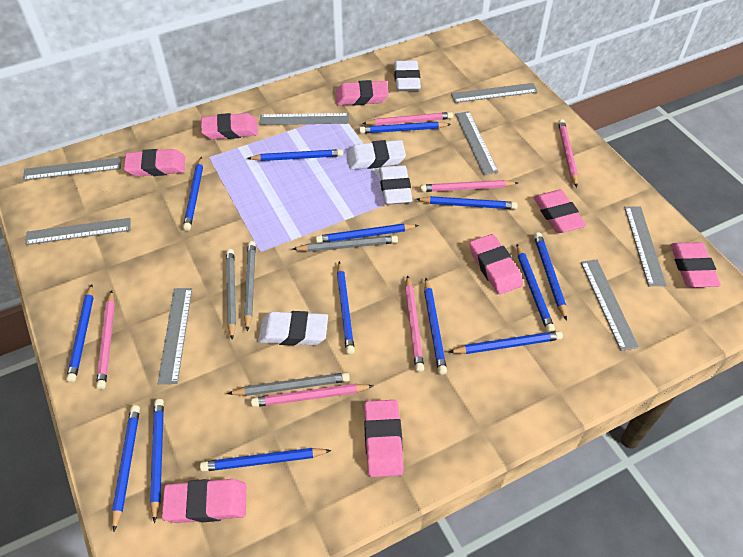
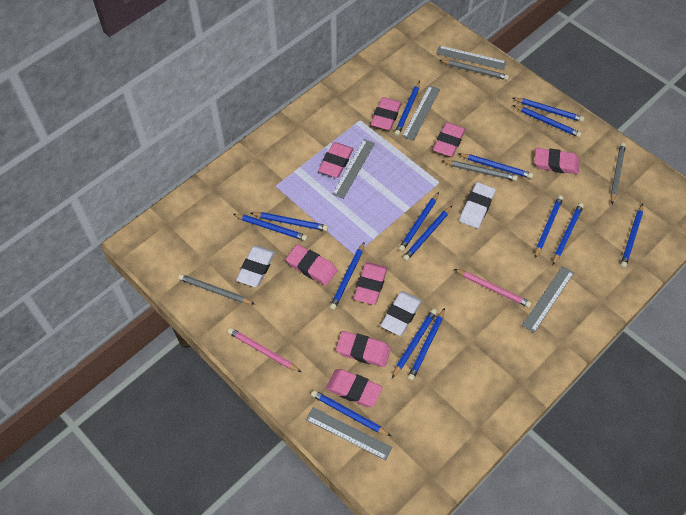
blue pencil: 14 -> 15
grey ruler: 8 -> 5
pink pencil: 6 -> 2
white eraser: 4 -> 3

